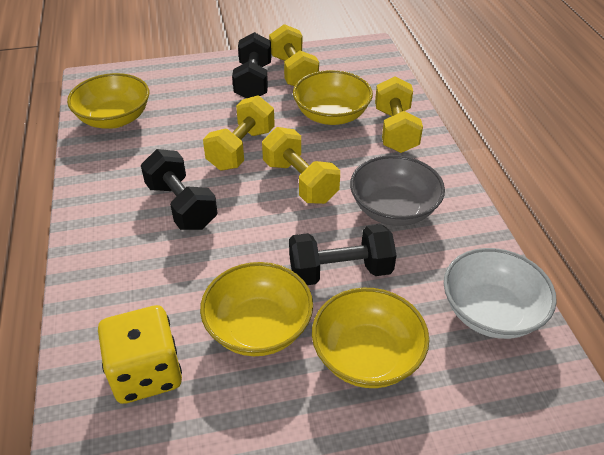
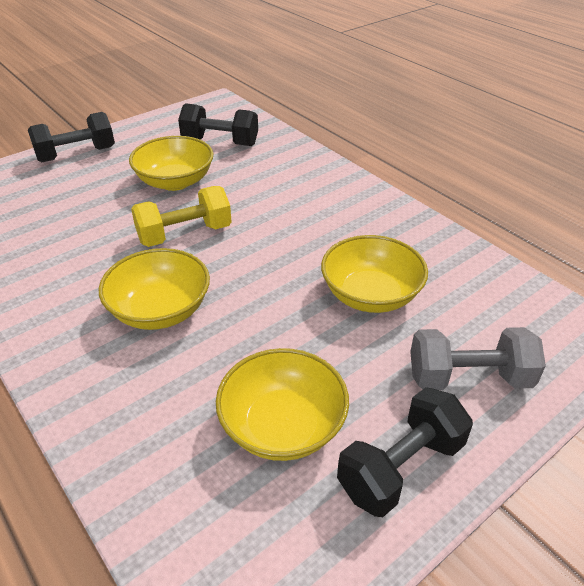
grey bowl: 1 -> 0
grey dumbbell: 0 -> 1
white bowl: 1 -> 0
yellow dice: 1 -> 0
yellow dumbbell: 4 -> 1

